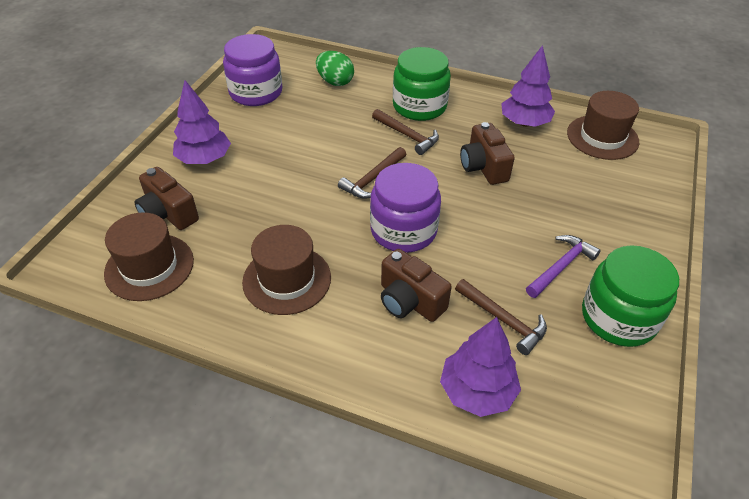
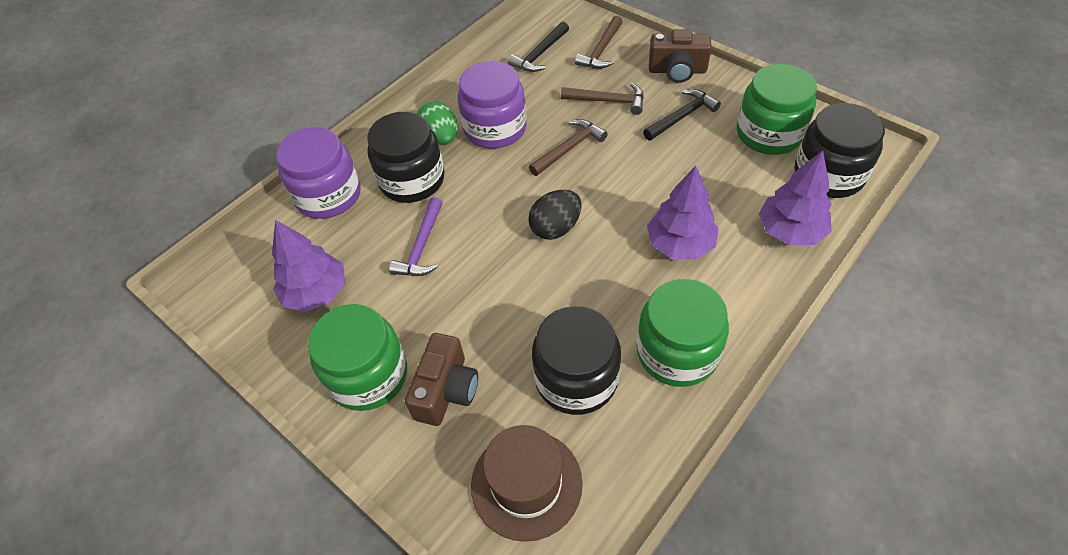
black egg: 0 -> 1
black hammer: 0 -> 2
black jar: 0 -> 3
brown camera: 3 -> 2
brown hat: 3 -> 1
green jar: 2 -> 3

